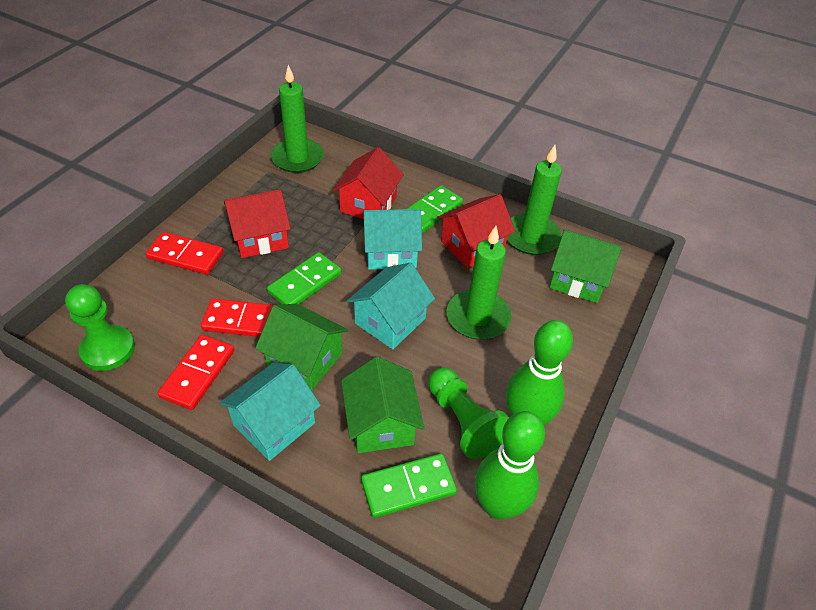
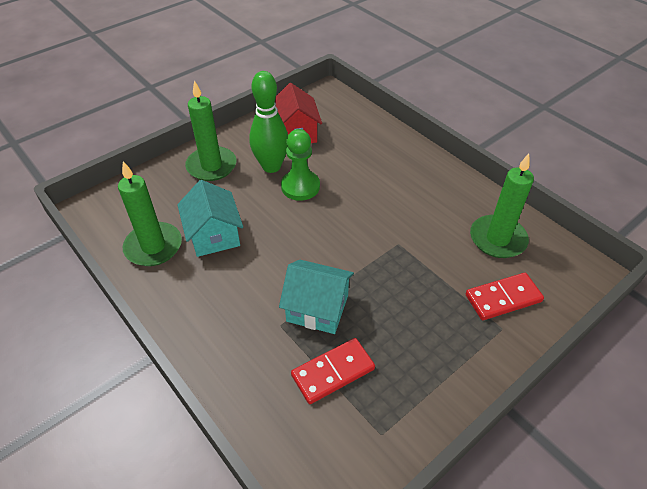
green bowling pin: 2 -> 1
green domino: 3 -> 0
green house: 3 -> 0
green pawn: 2 -> 1
red domino: 3 -> 2
red house: 3 -> 1
turquoise house: 3 -> 2

